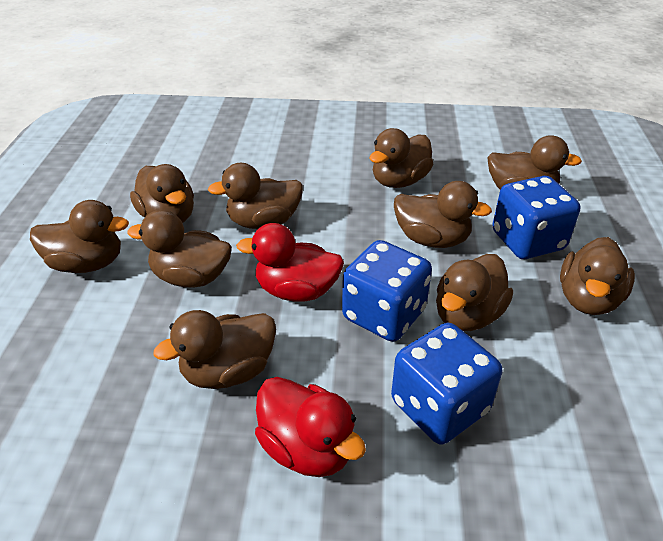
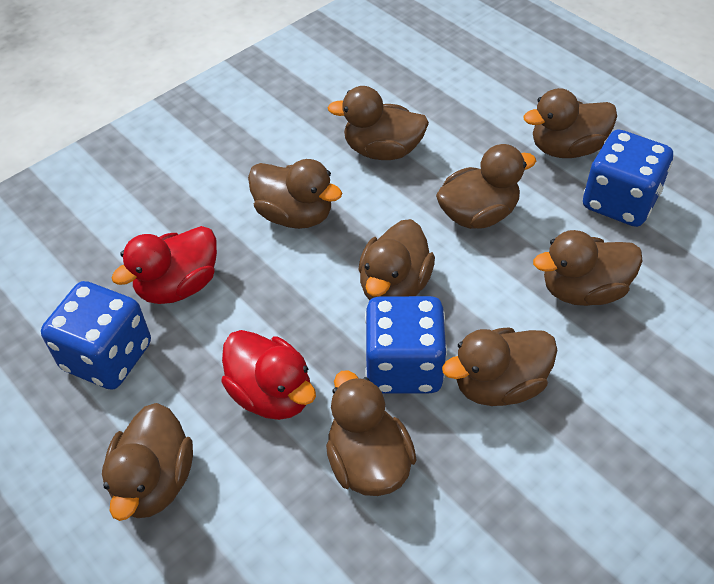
brown duck: 10 -> 9

